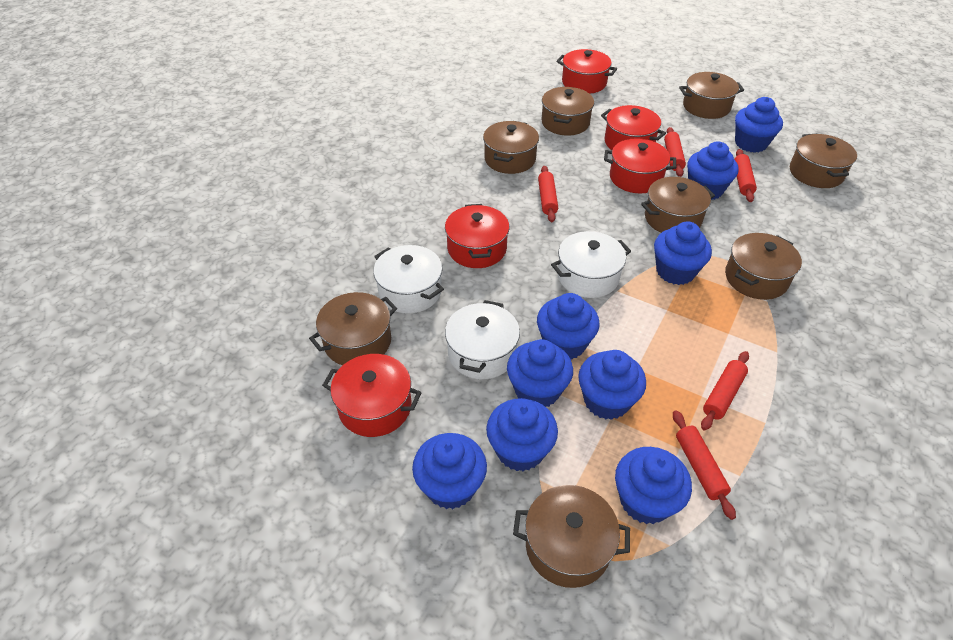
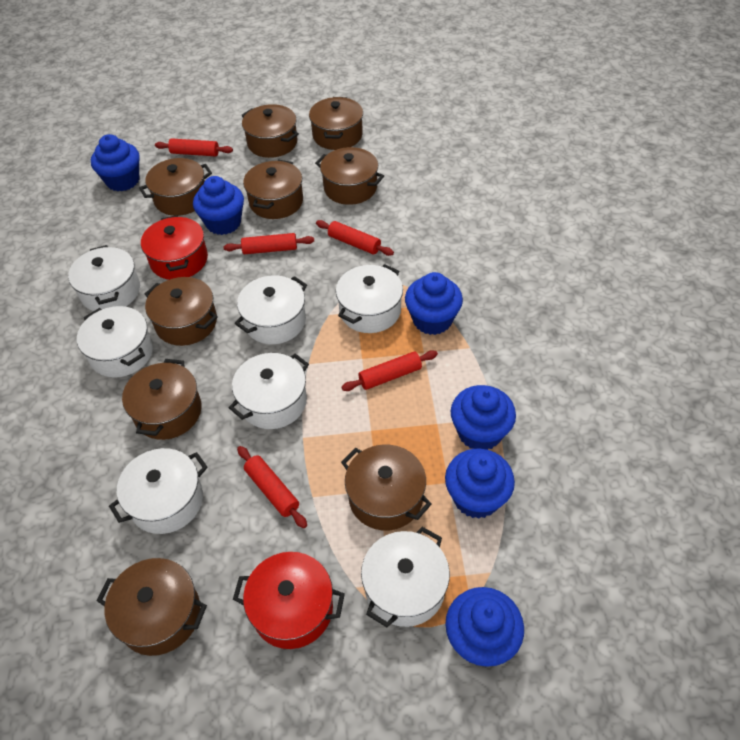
blue cupcake: 9 -> 6
brown pot: 8 -> 9
red pot: 5 -> 2
white pot: 3 -> 7

